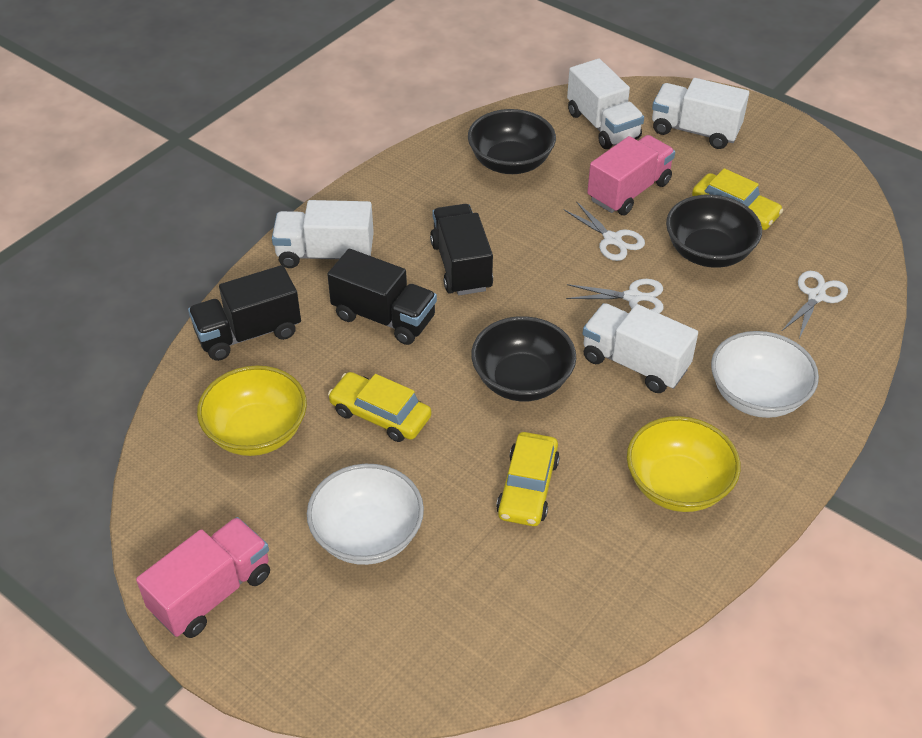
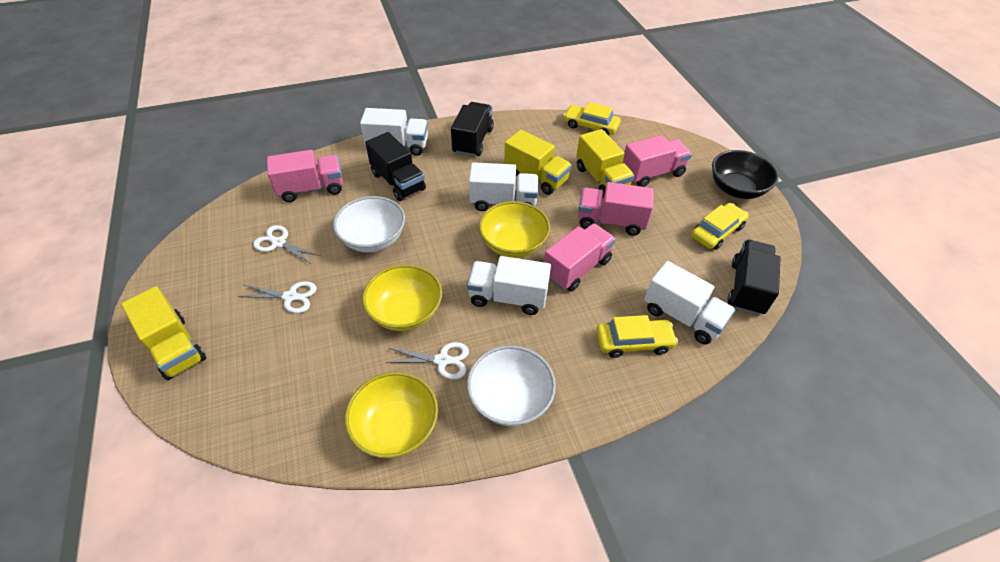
black bowl: 3 -> 1
pink truck: 2 -> 4
yellow bowl: 2 -> 3
yellow truck: 0 -> 3

